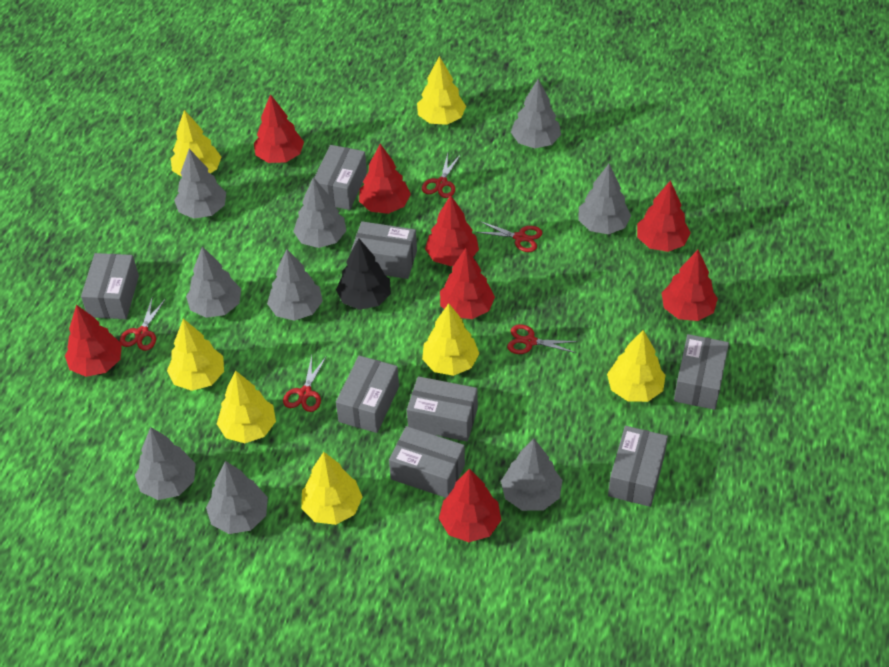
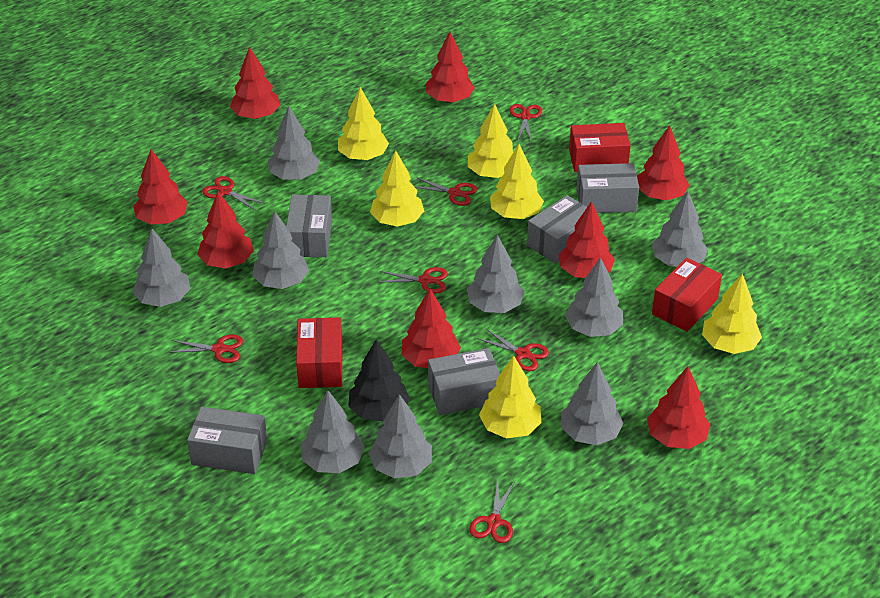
grey box: 8 -> 5
red box: 0 -> 3
red scissors: 5 -> 7
yellow tree: 7 -> 6

